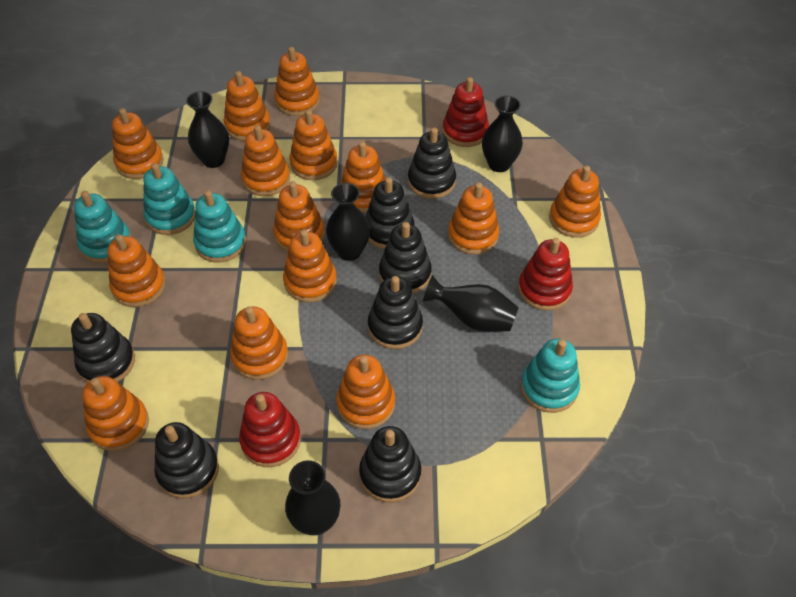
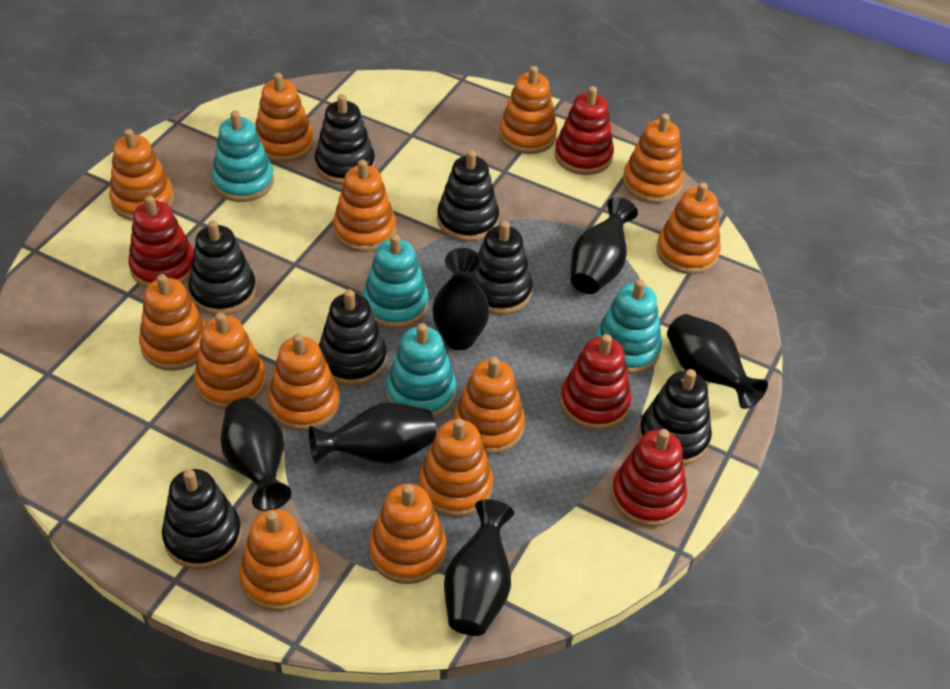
black vase: 5 -> 6
orange stacking toy: 14 -> 13
red stacking toy: 3 -> 4

